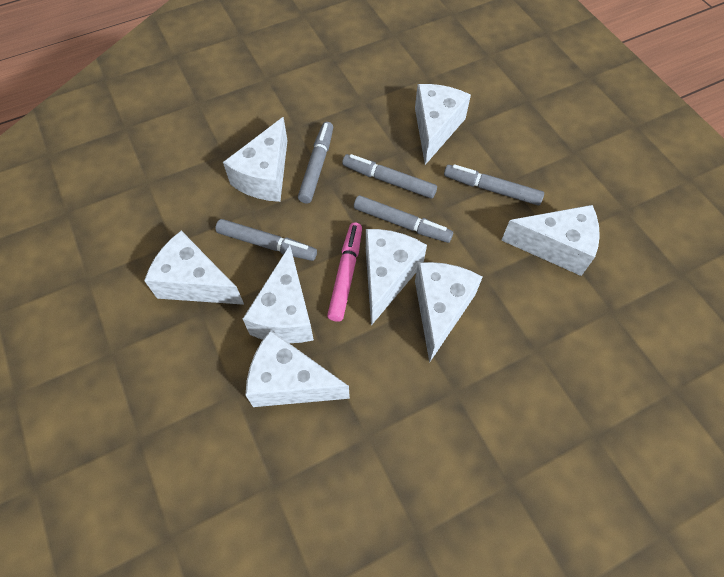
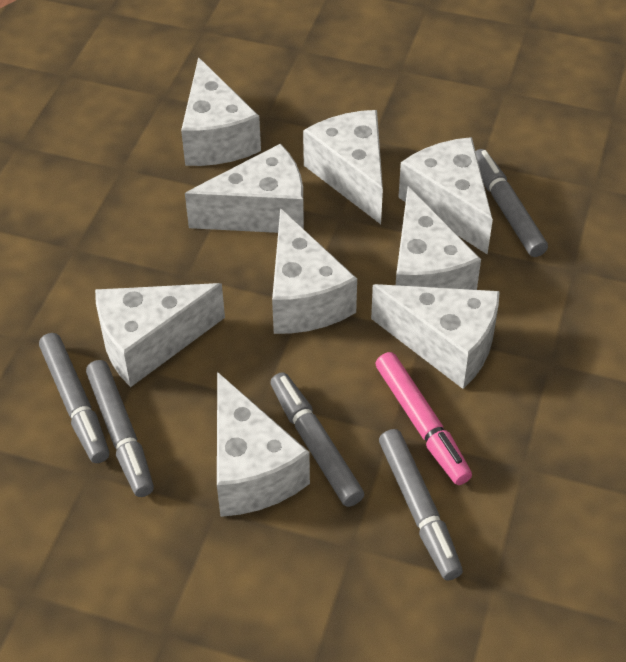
white cheese: 8 -> 9

